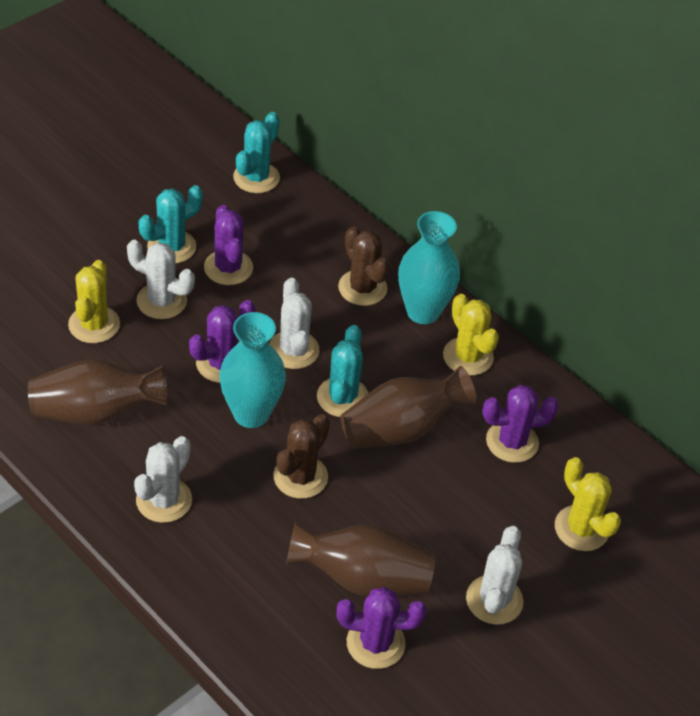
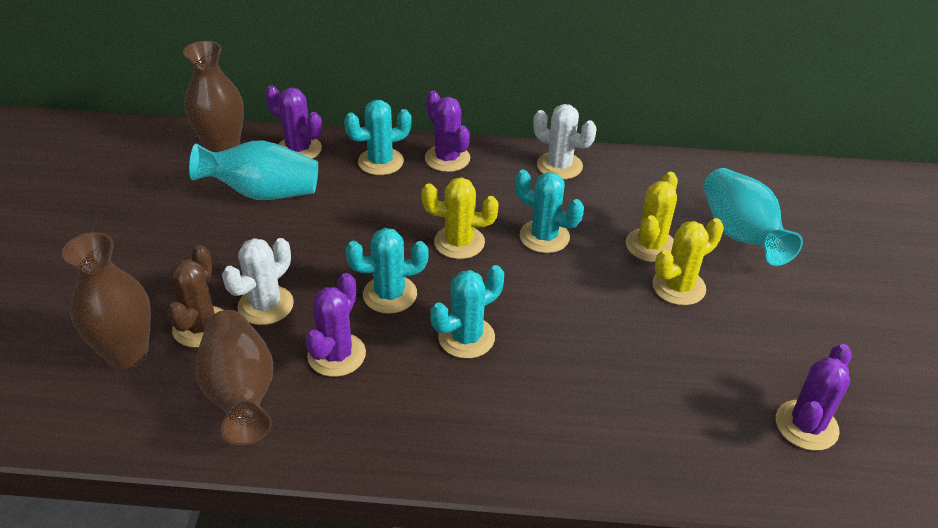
brown cactus: 2 -> 1
turquoise cactus: 3 -> 4
white cactus: 4 -> 2

